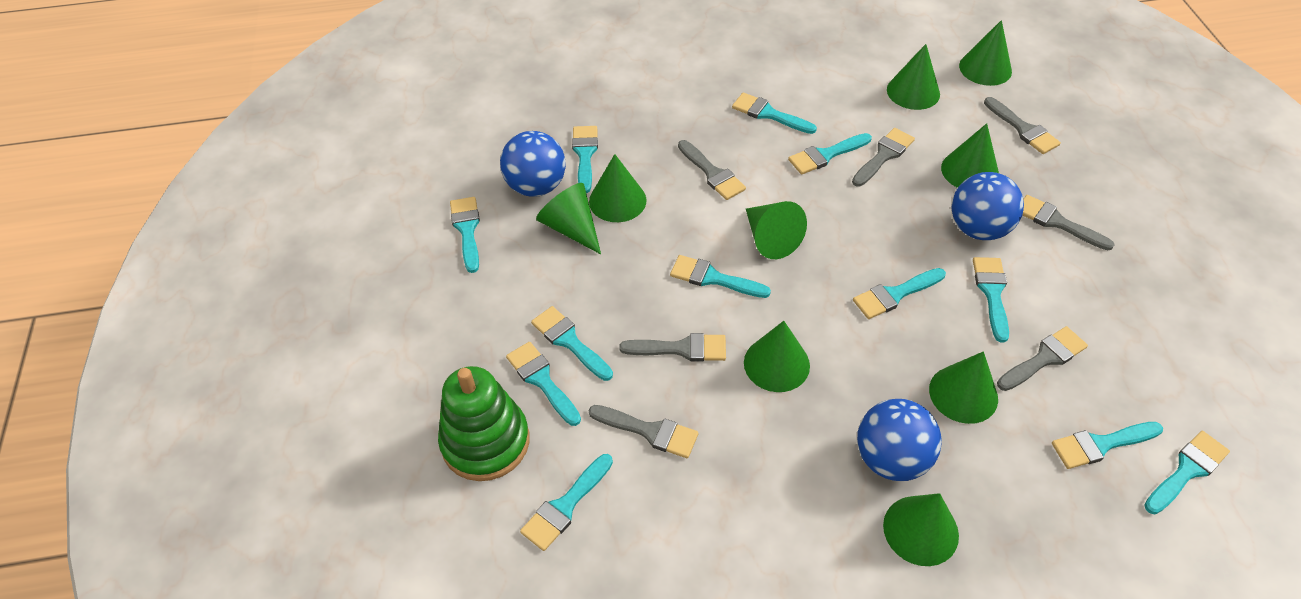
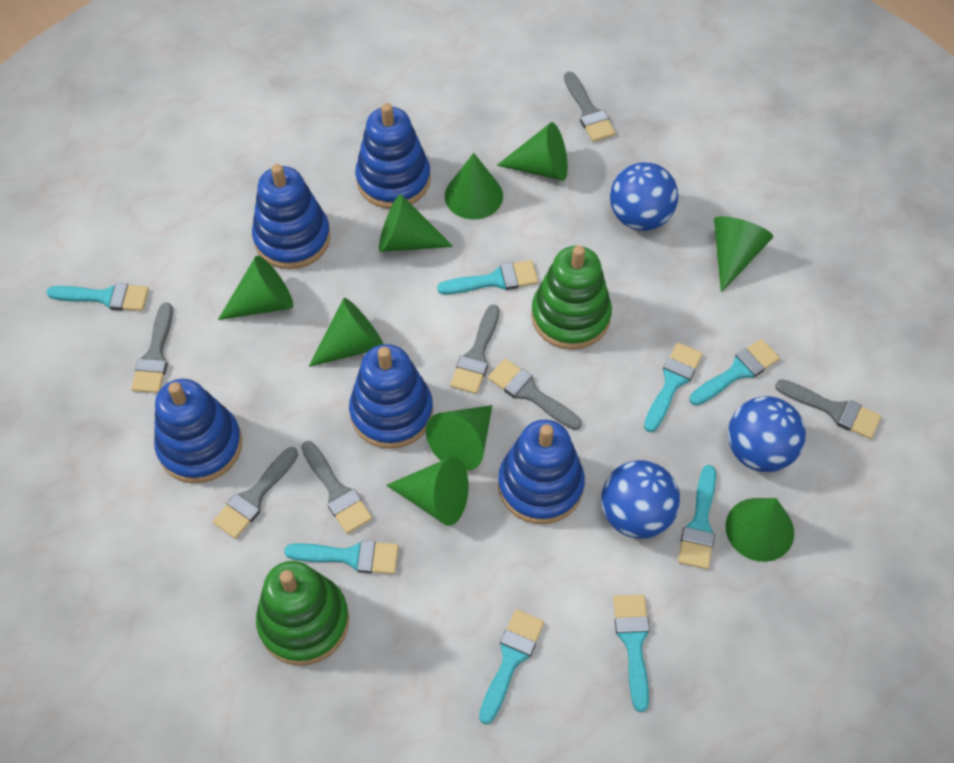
blue stacking toy: 0 -> 5
green stacking toy: 1 -> 2
turquoise brush: 12 -> 8

